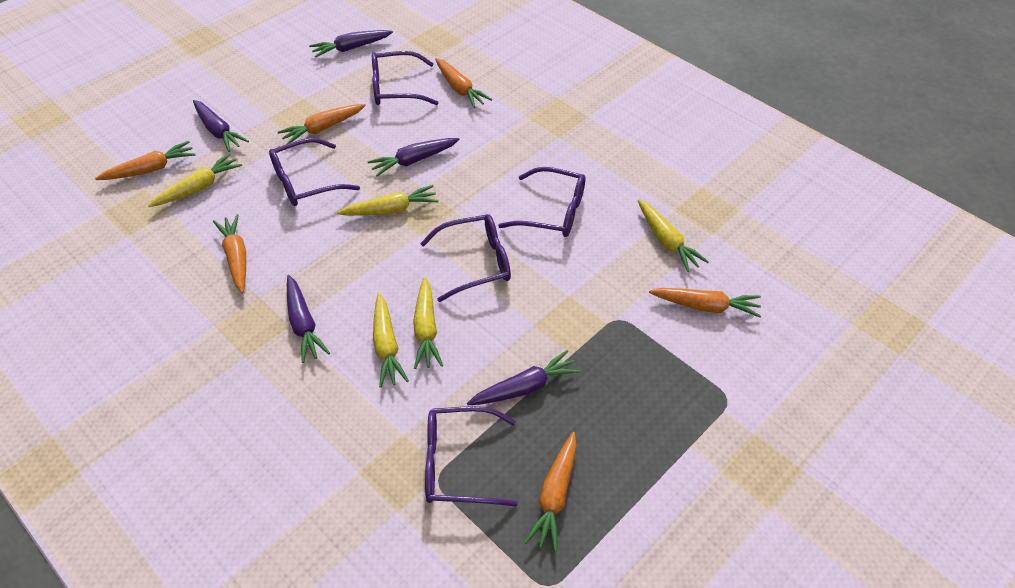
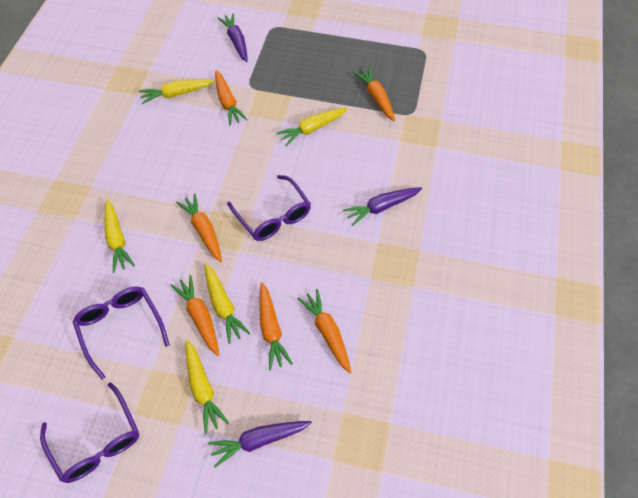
purple carrot: 5 -> 3
purple glasses: 5 -> 3

